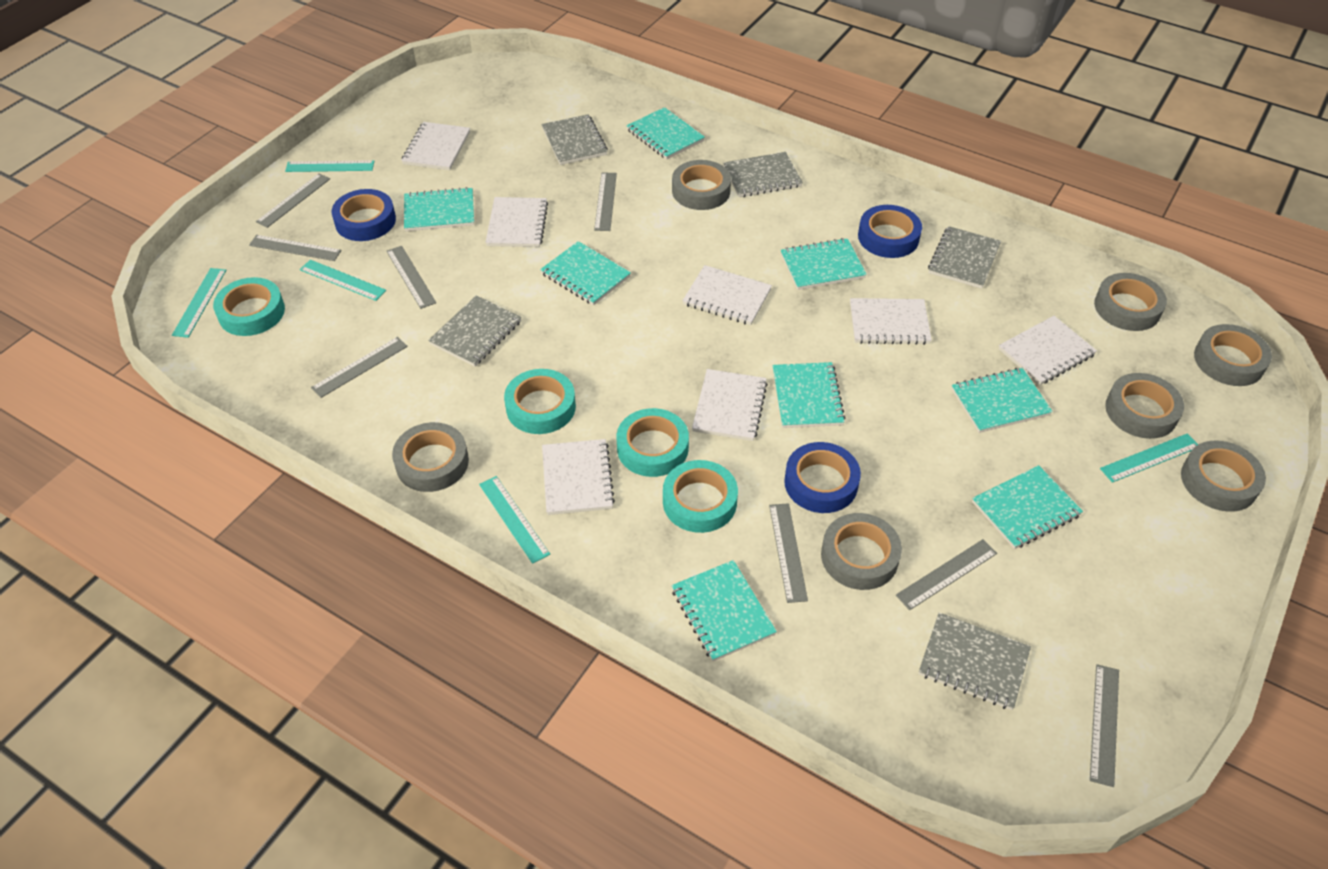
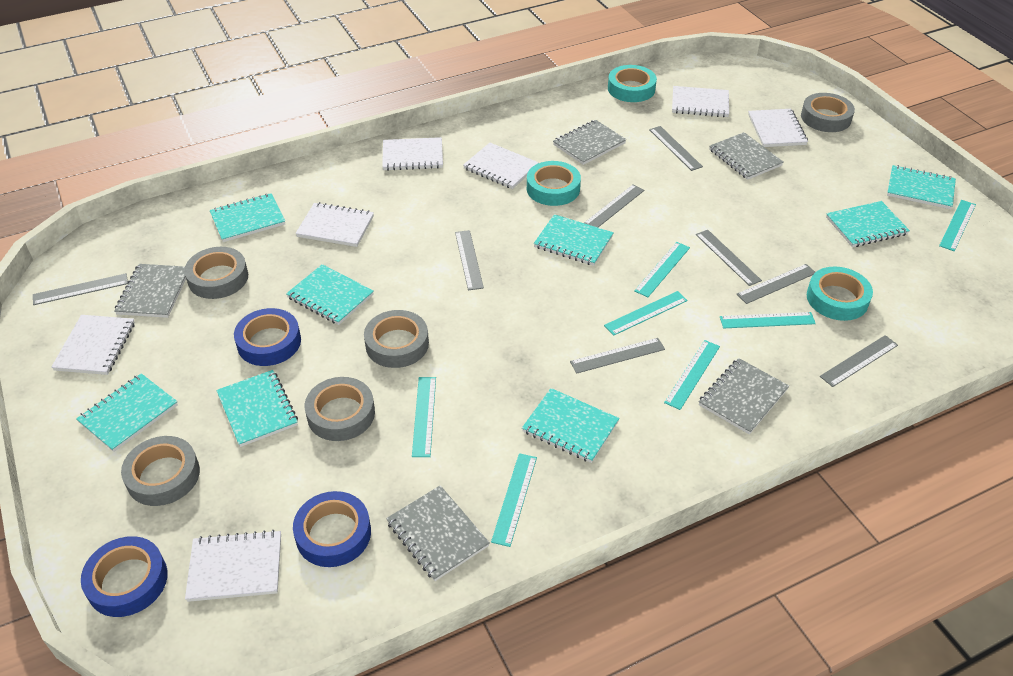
grey tape: 7 -> 5
turquoise ruler: 5 -> 7
turquoise tape: 4 -> 3

